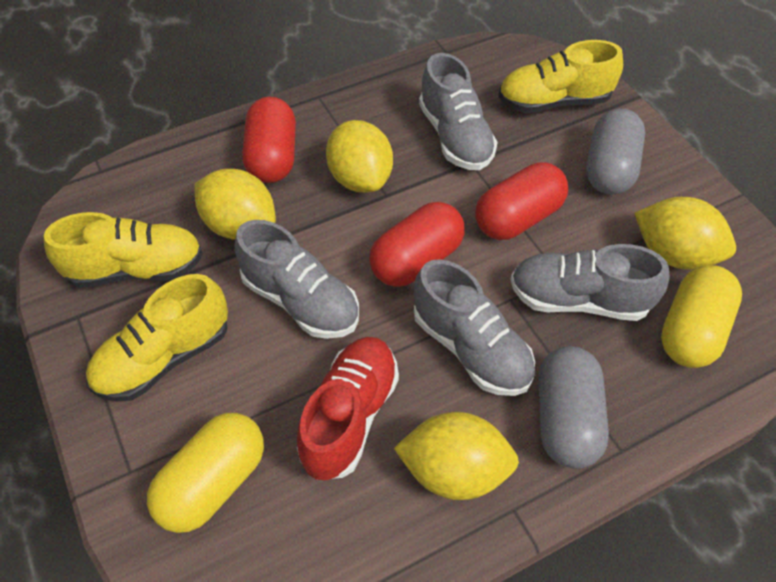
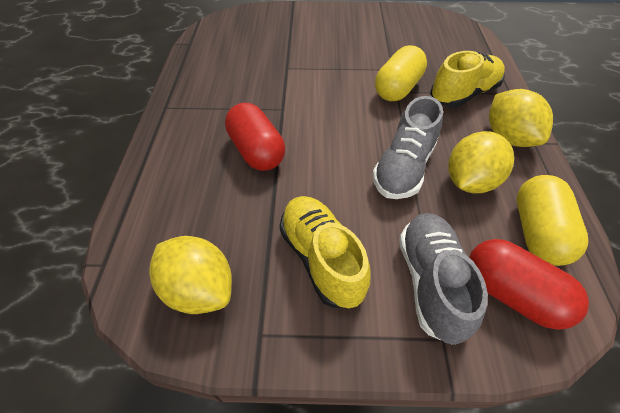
grey capsule: 2 -> 0
grey shoe: 4 -> 2
red capsule: 3 -> 2
red shoe: 1 -> 0
yellow lemon: 4 -> 3
yellow shoe: 3 -> 2

